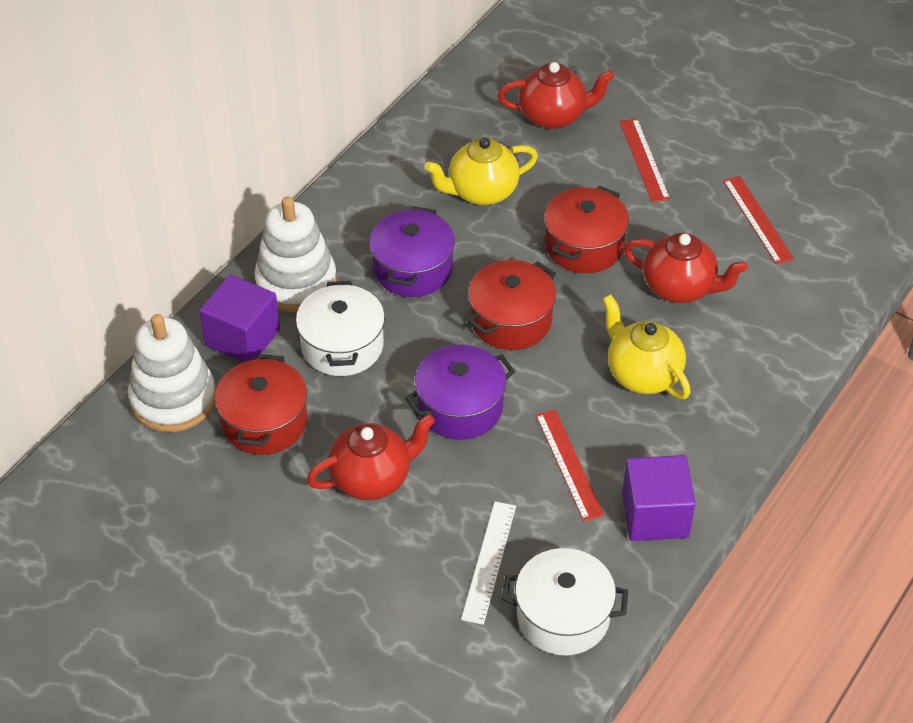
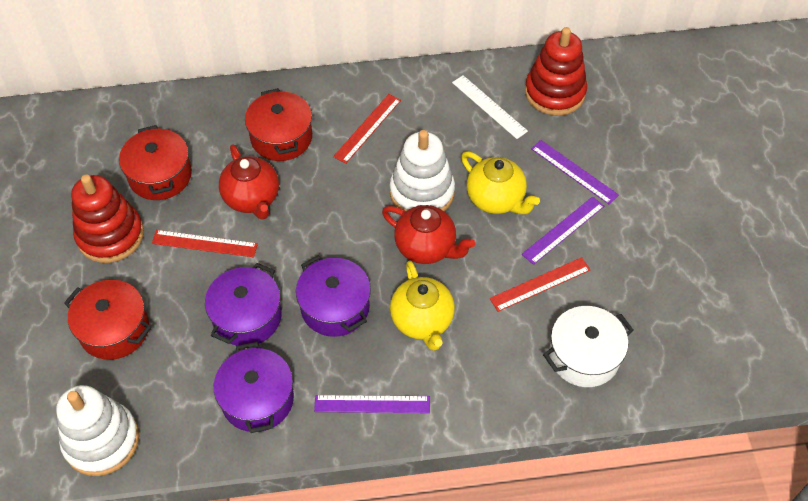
purple cube: 2 -> 0
purple pot: 2 -> 3
purple ruler: 0 -> 3
red stacking toy: 0 -> 2
red teapot: 3 -> 2
white pot: 2 -> 1

